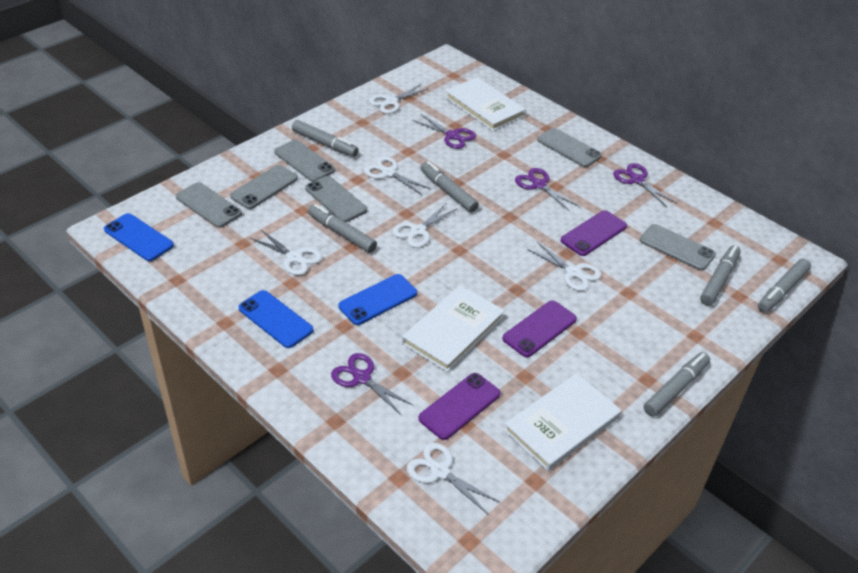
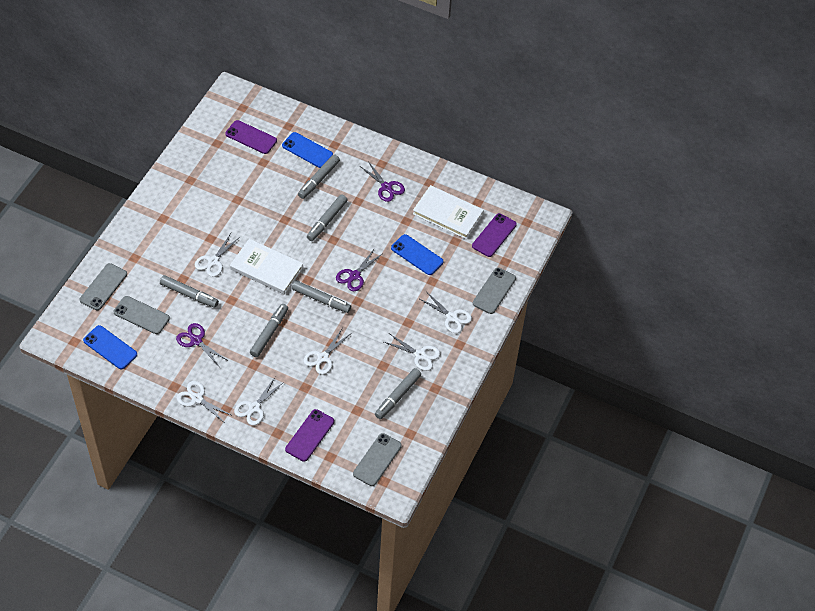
grey phone: 6 -> 4
purple scissors: 4 -> 3
white book: 3 -> 2

